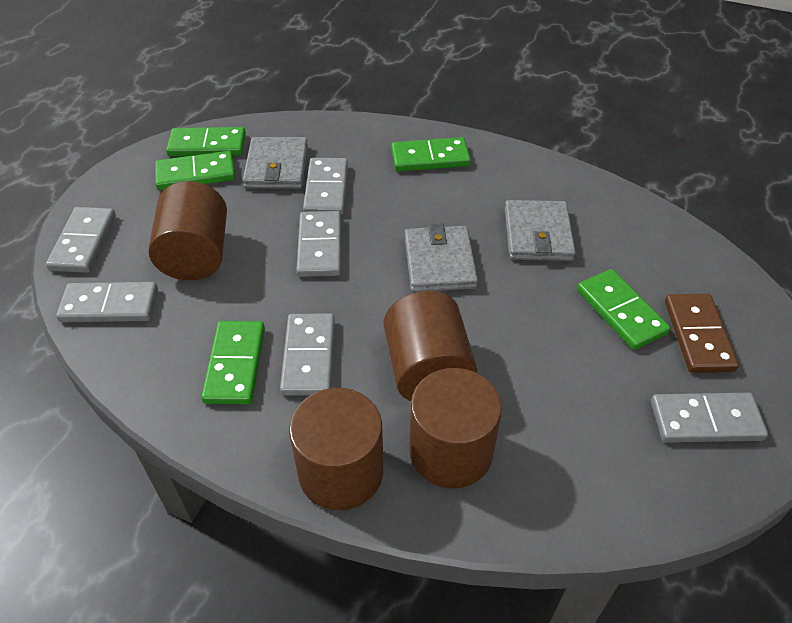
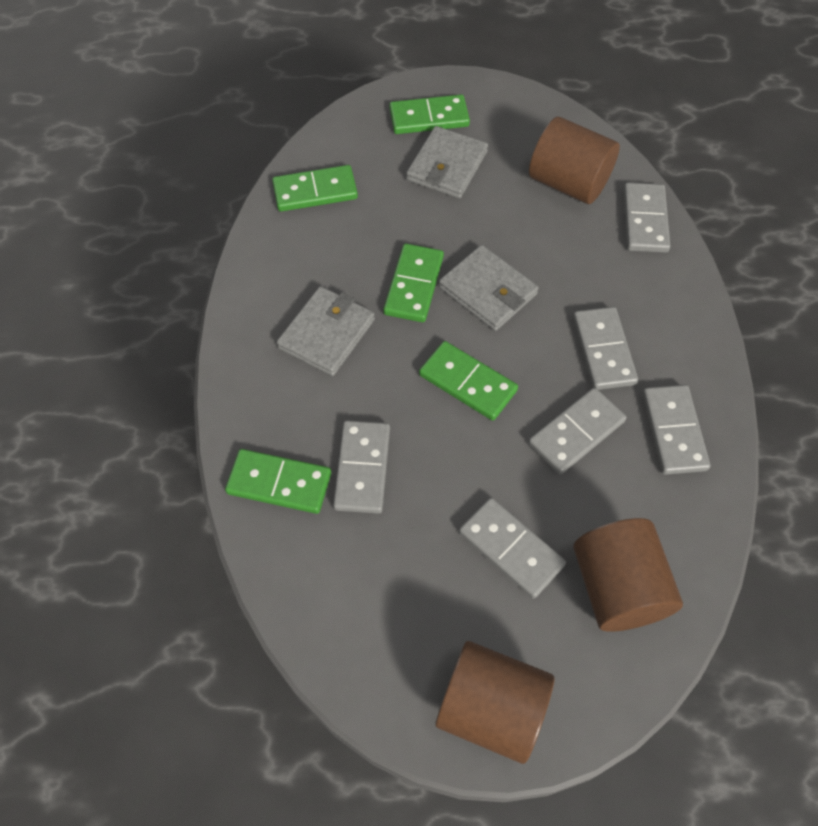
brown cylinder: 4 -> 3
brown domino: 1 -> 0

